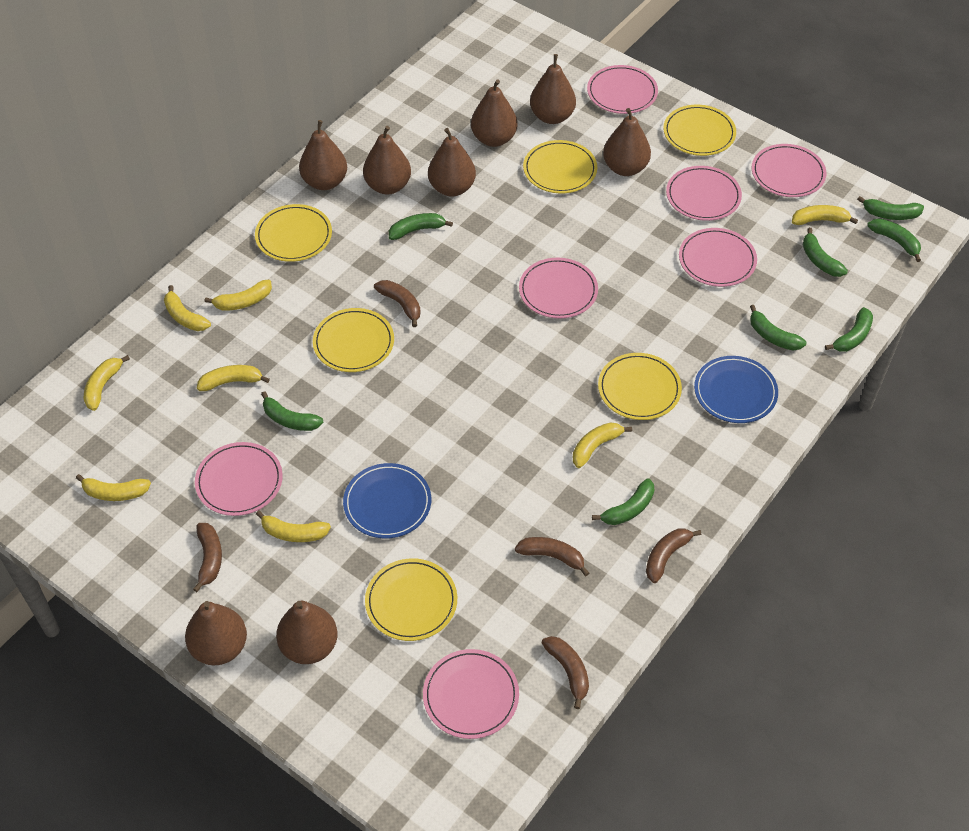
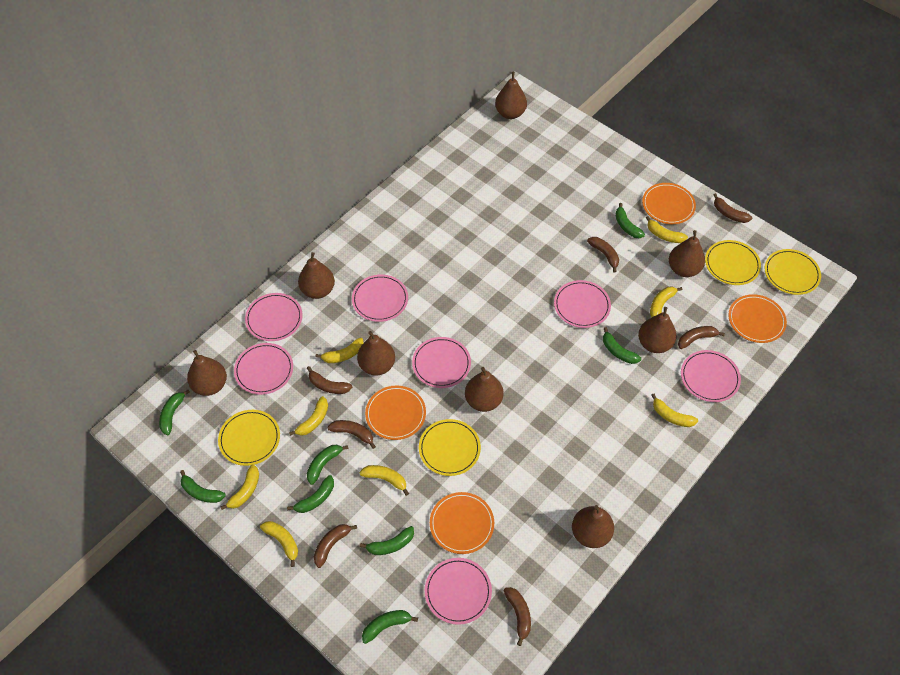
blue plate: 2 -> 0
brown banana: 5 -> 7
orange plate: 0 -> 4
yellow plate: 6 -> 4

